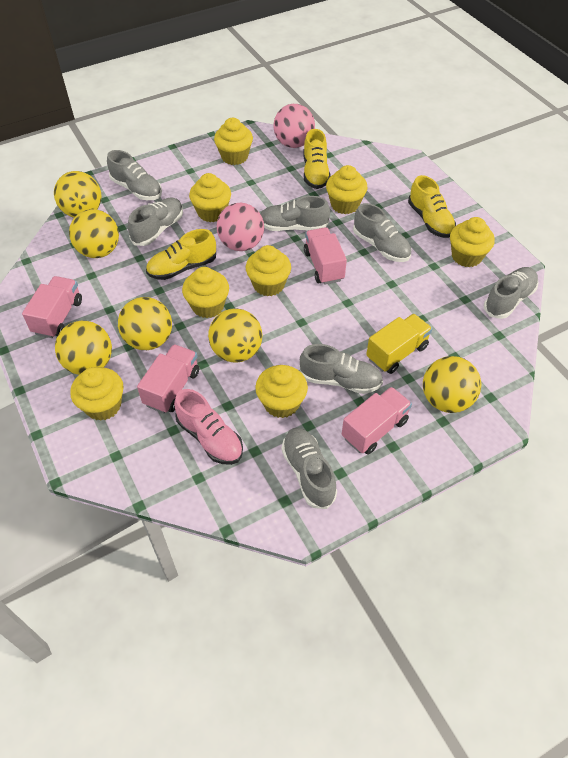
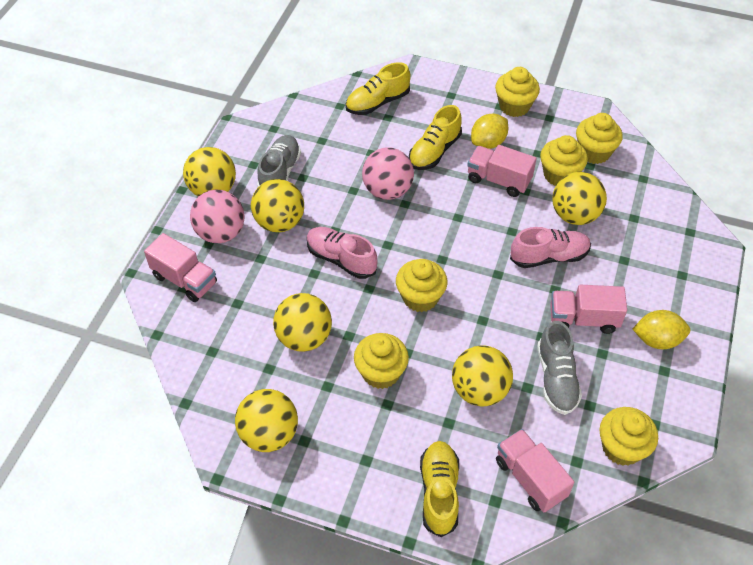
grey shoe: 7 -> 2
pink shoe: 1 -> 2
yellow cupcake: 8 -> 6
yellow lemon: 0 -> 2
yellow truck: 1 -> 0

